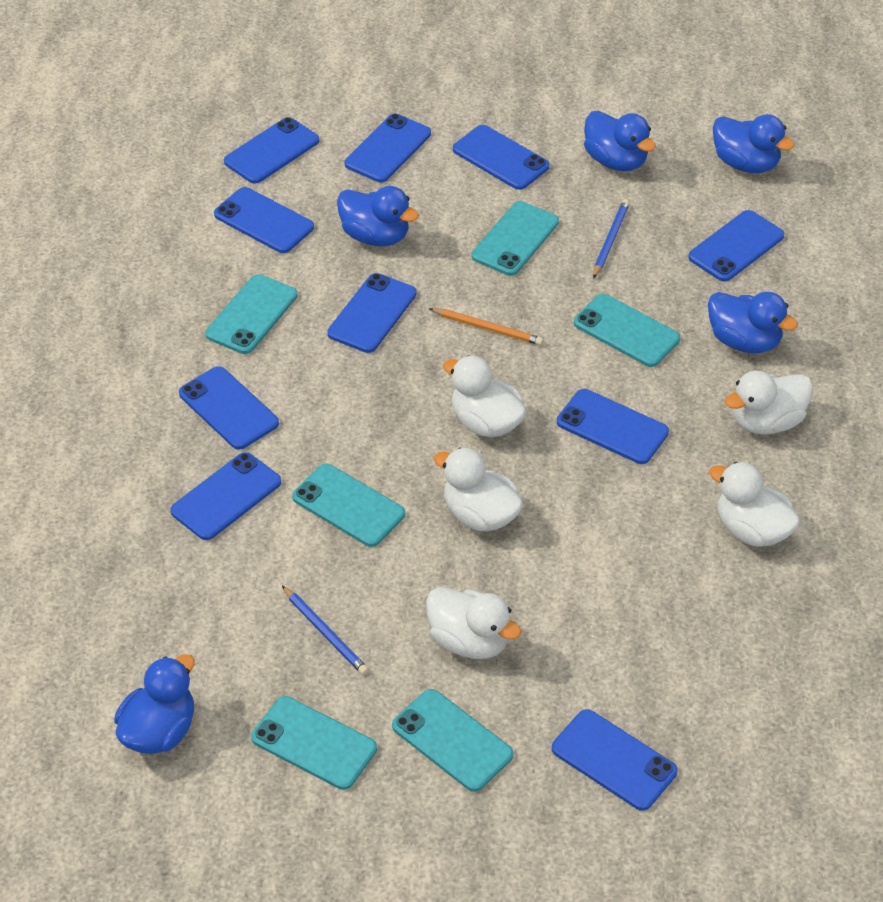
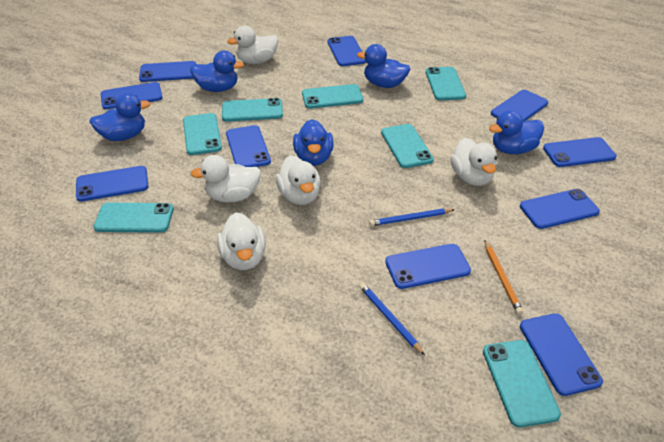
turquoise phone: 6 -> 7

